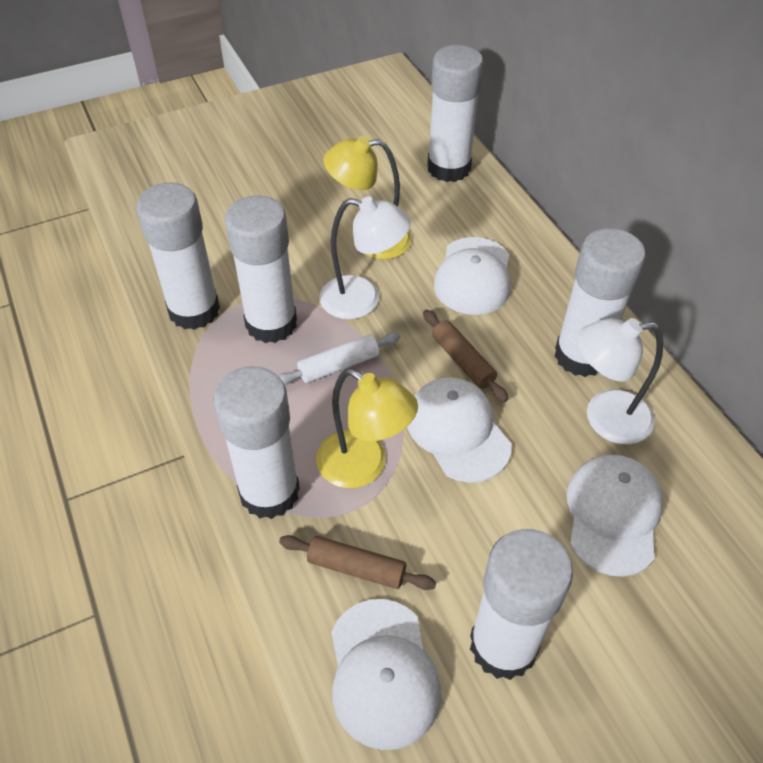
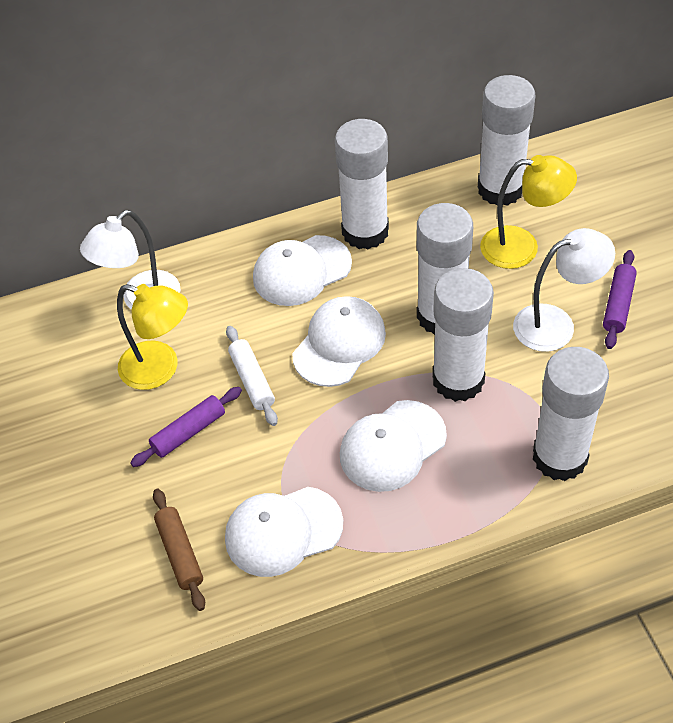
brown rolling pin: 2 -> 1
purple rolling pin: 0 -> 2
white glue stick: 6 -> 5

